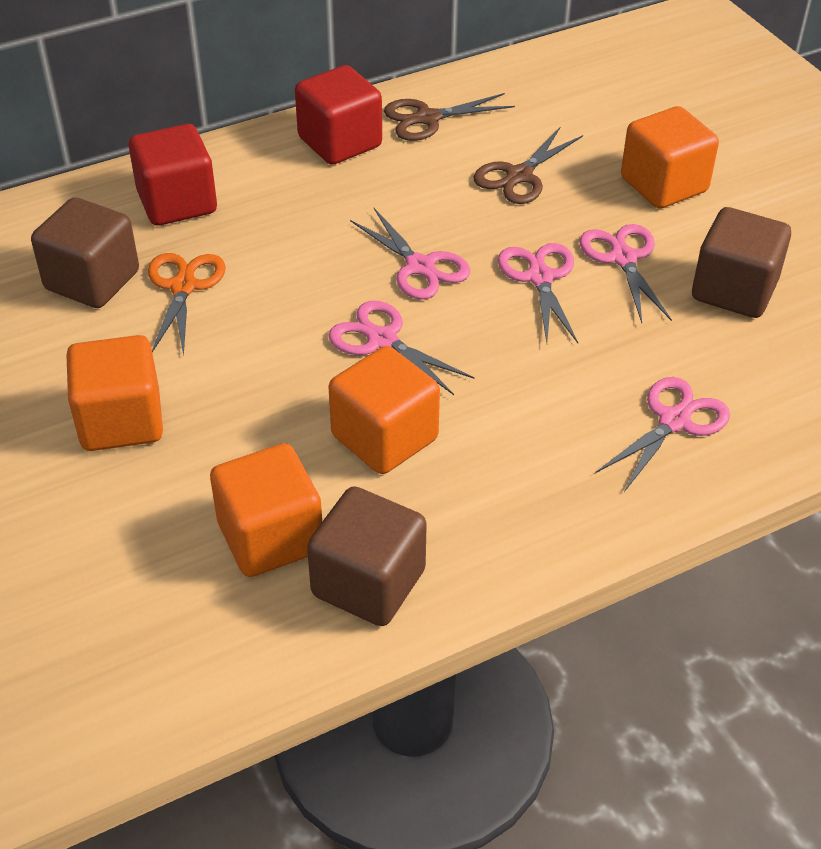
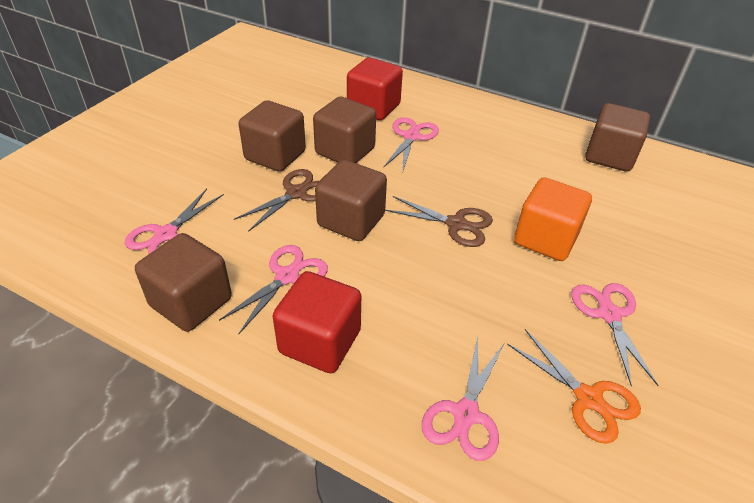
brown cube: 3 -> 5
orange cube: 4 -> 1

